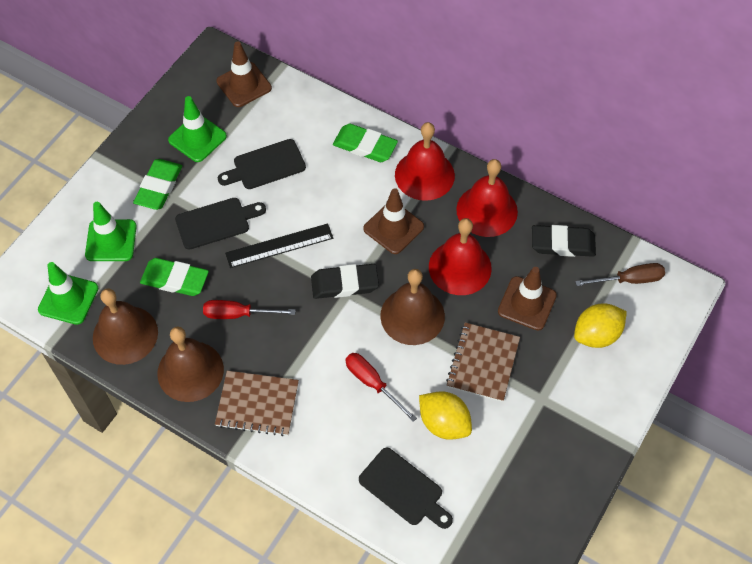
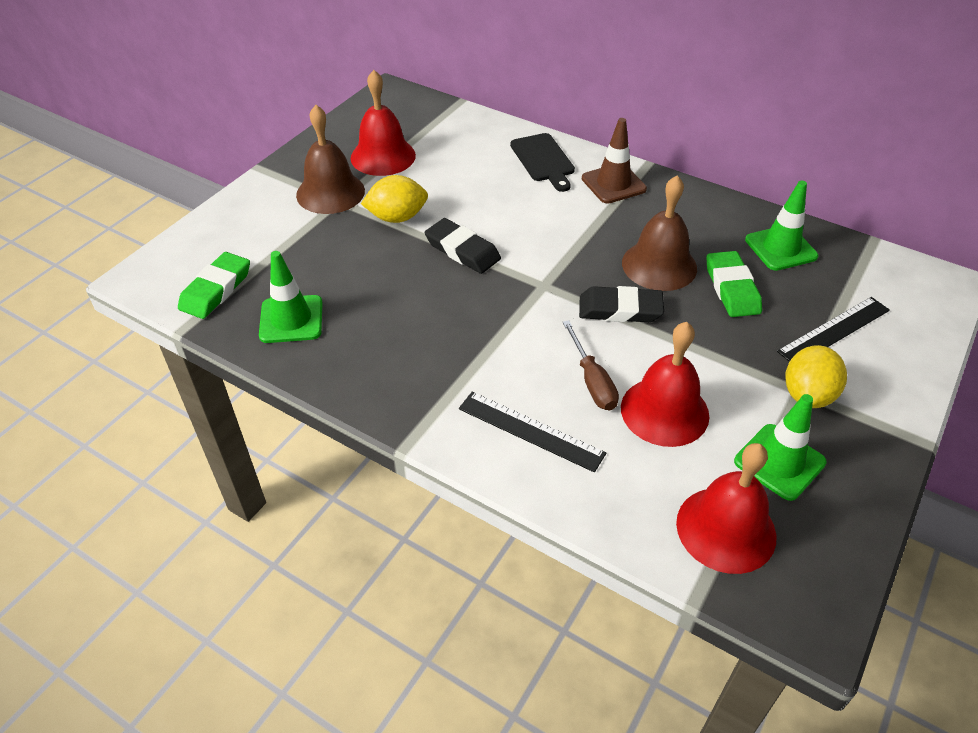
black cutting board: 3 -> 1
black ruler: 1 -> 2
brown bell: 3 -> 2
brown notebook: 2 -> 0
brown traffic cone: 3 -> 1
green eraser: 3 -> 2
red screwdriver: 2 -> 0

